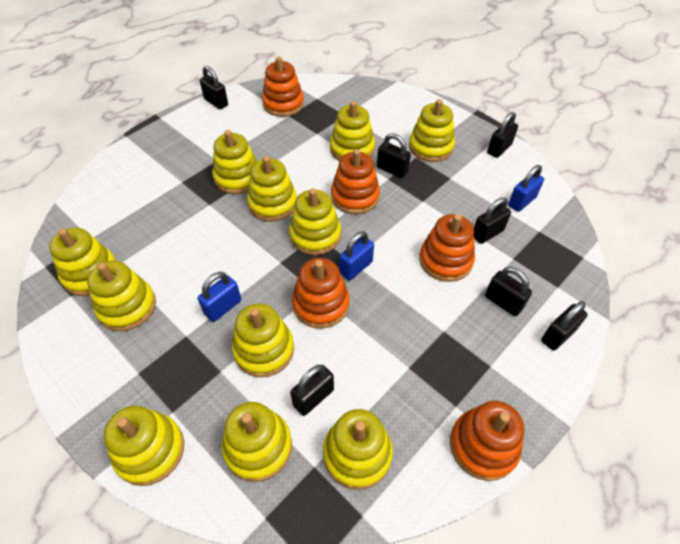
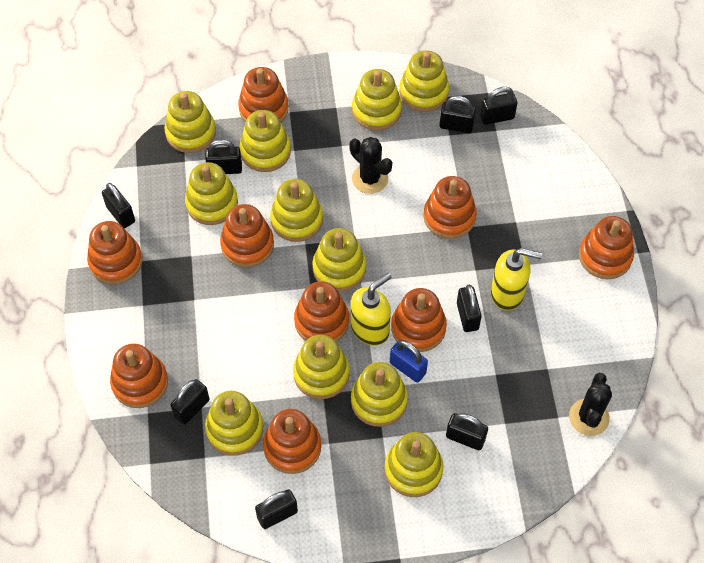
black cactus: 0 -> 2
black padlock: 7 -> 8
blue padlock: 3 -> 1
orange stacking toy: 5 -> 9
yellow soap dispenser: 0 -> 2

